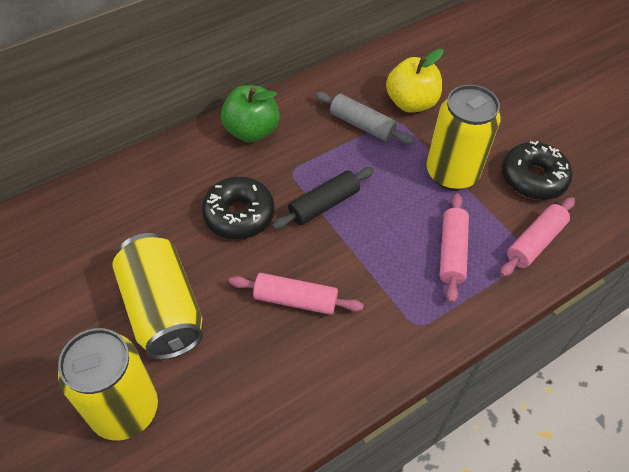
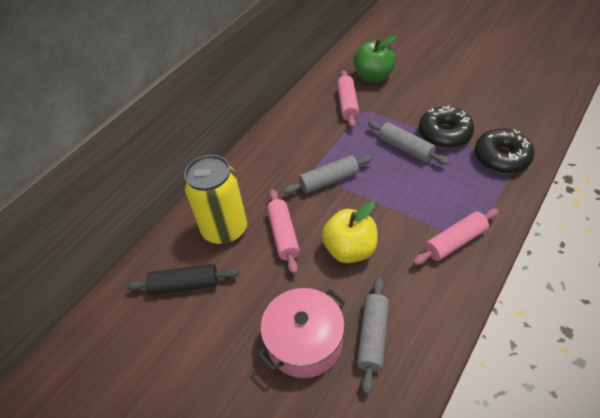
grey rolling pin: 1 -> 3
pink pot: 0 -> 1
yellow can: 3 -> 1

